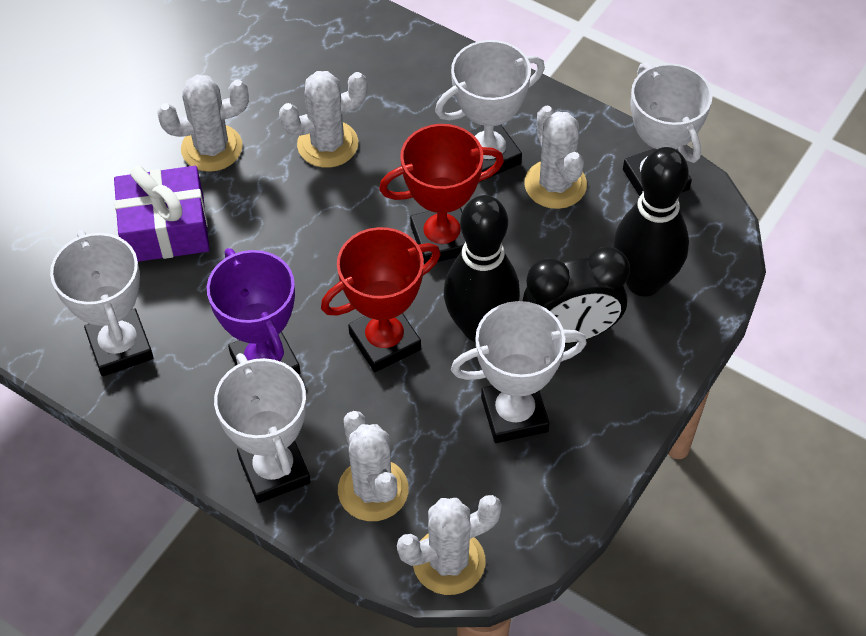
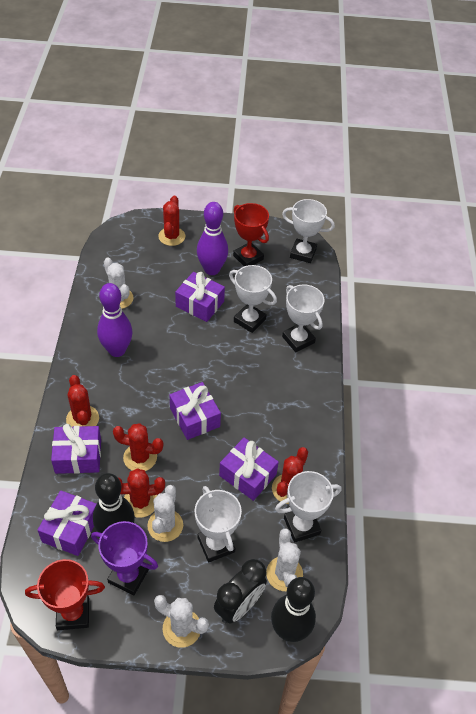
purple bowling pin: 0 -> 2
purple gift: 1 -> 5
red cactus: 0 -> 5
white cactus: 5 -> 4

